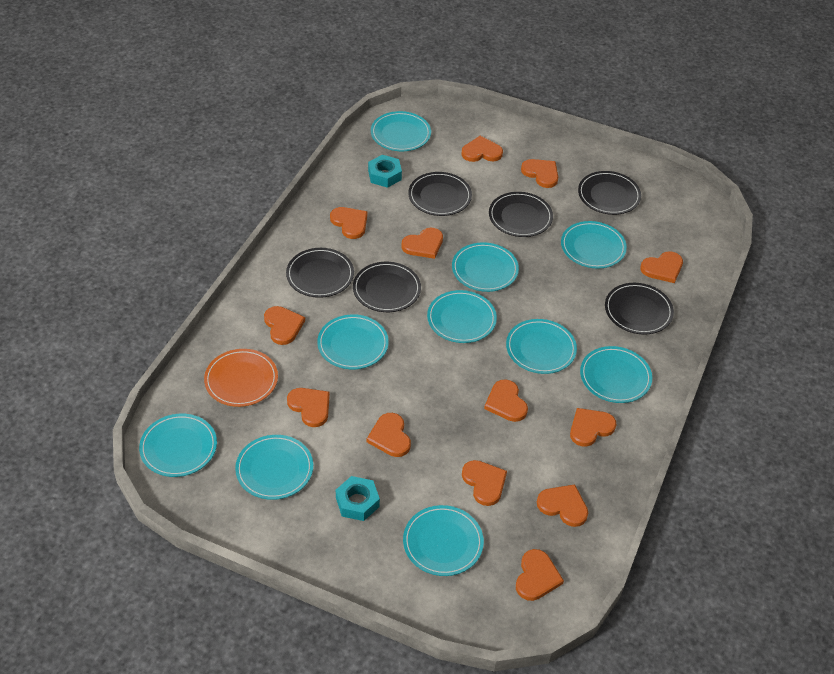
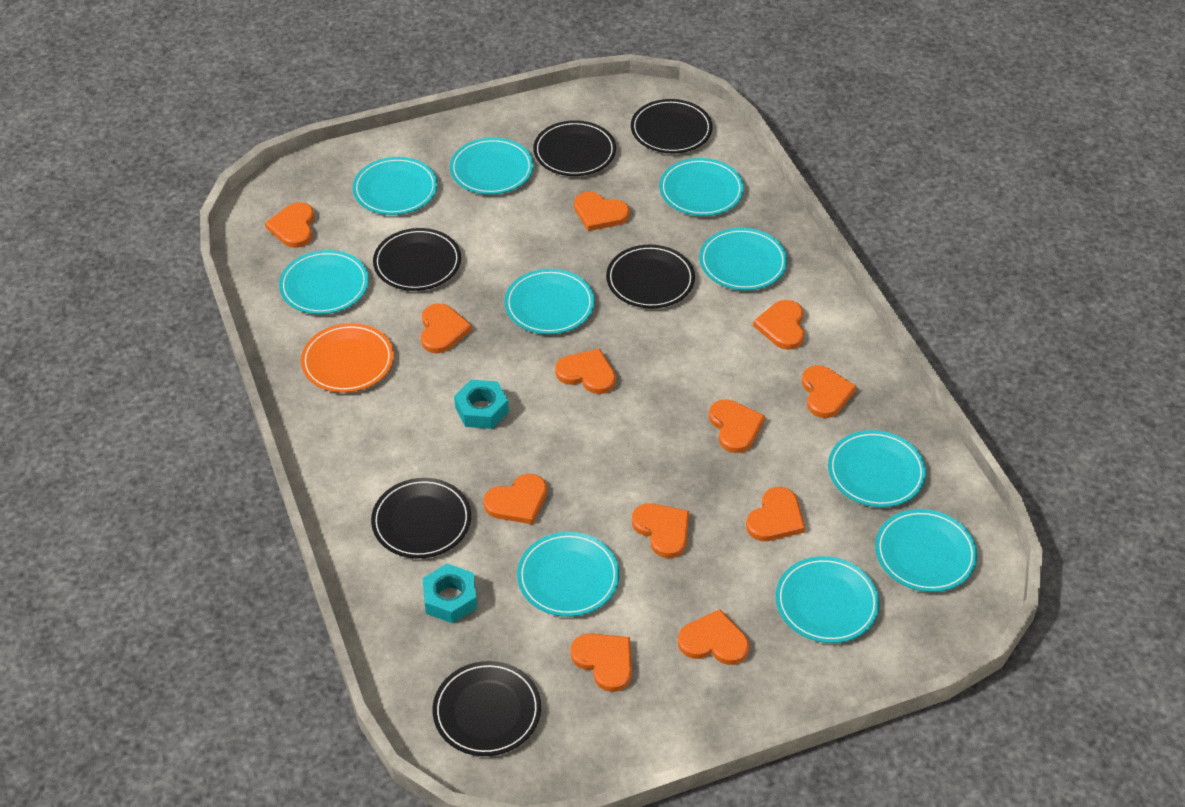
orange heart: 13 -> 12

